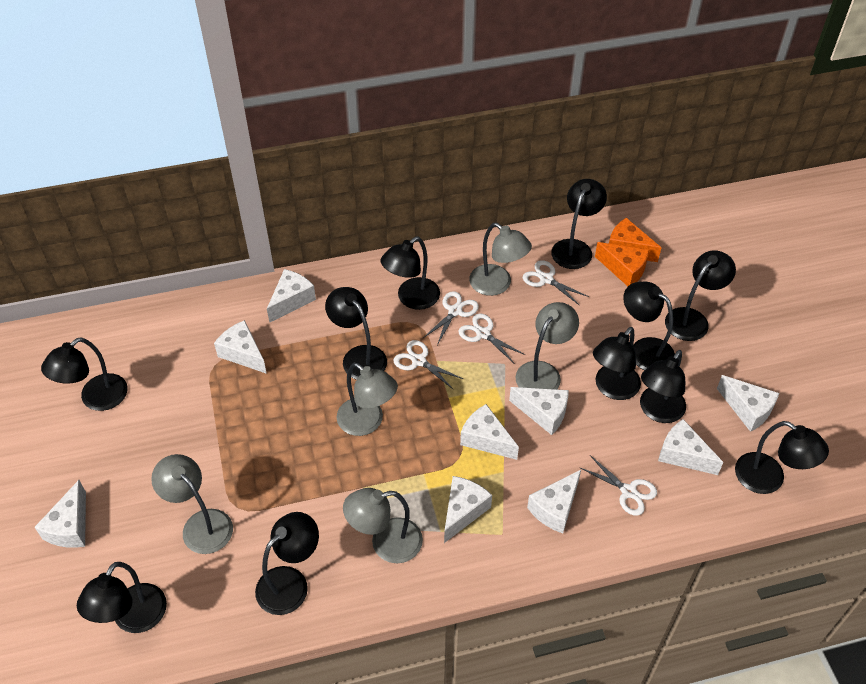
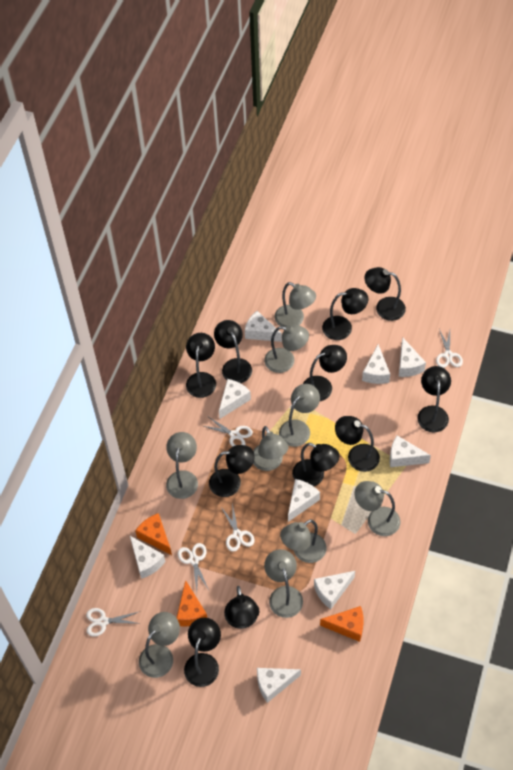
grey lamp: 5 -> 9
orange cheese: 2 -> 3

